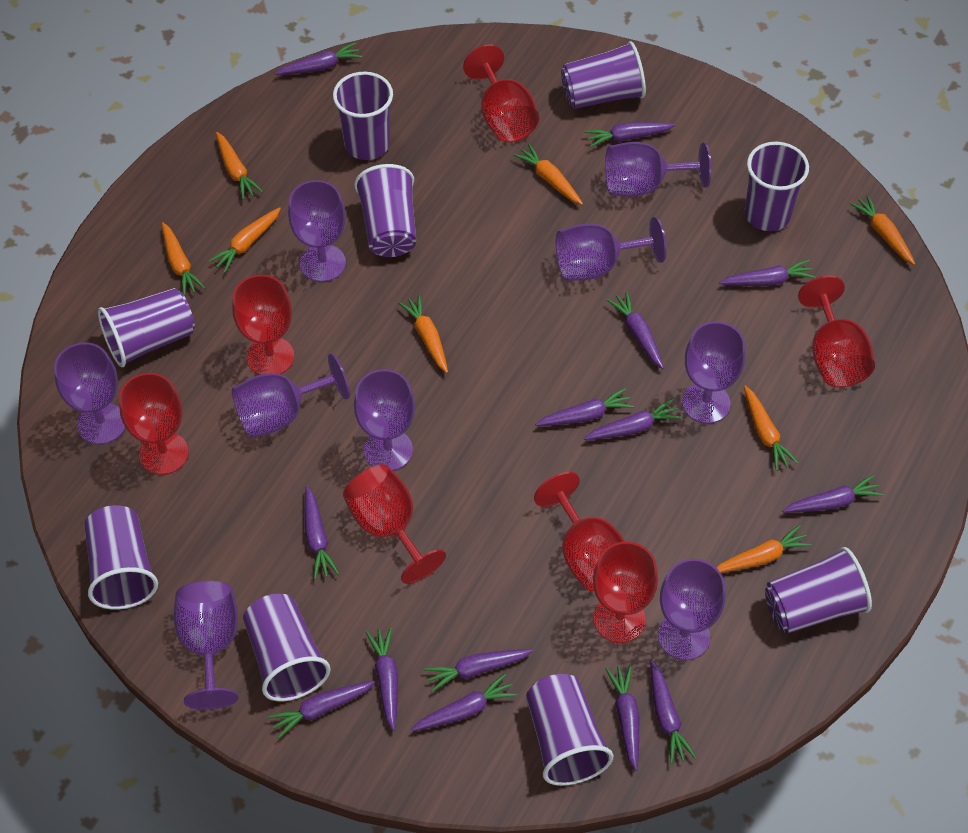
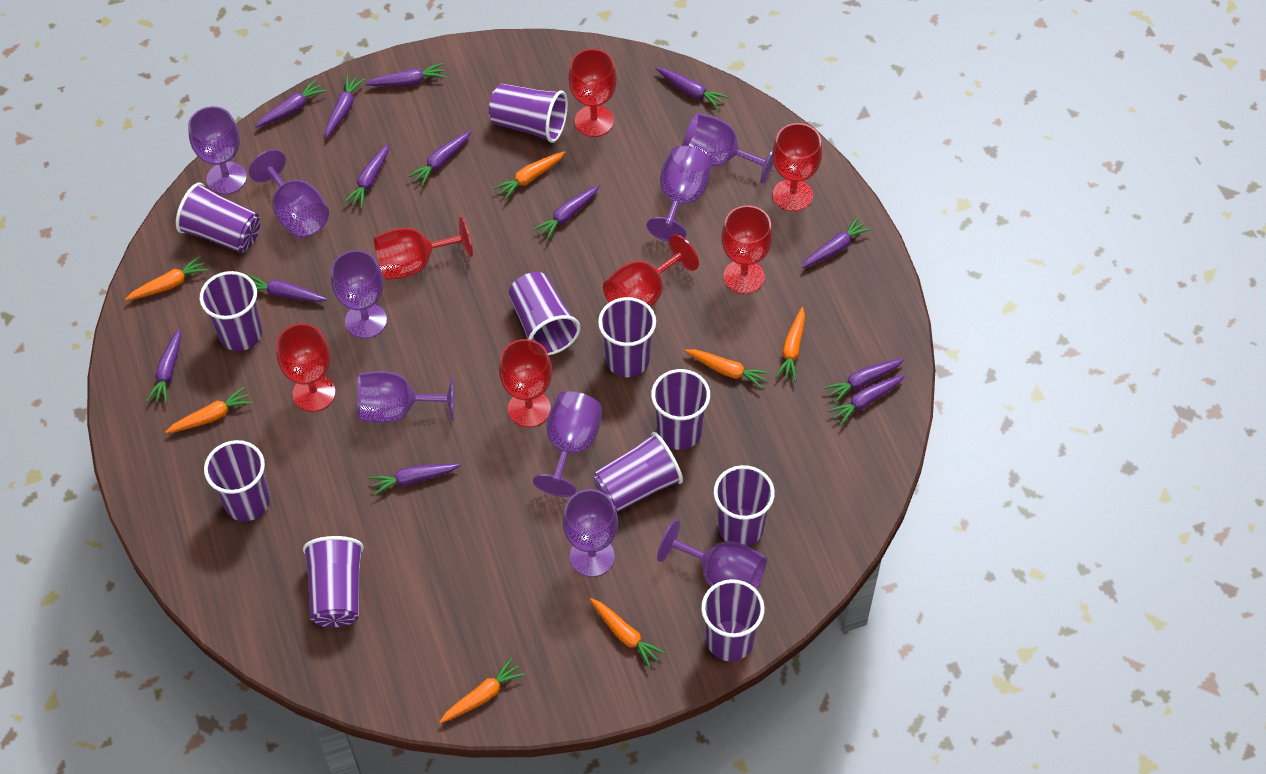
orange carrot: 8 -> 7
purple carrot: 14 -> 13
purple cup: 9 -> 11

